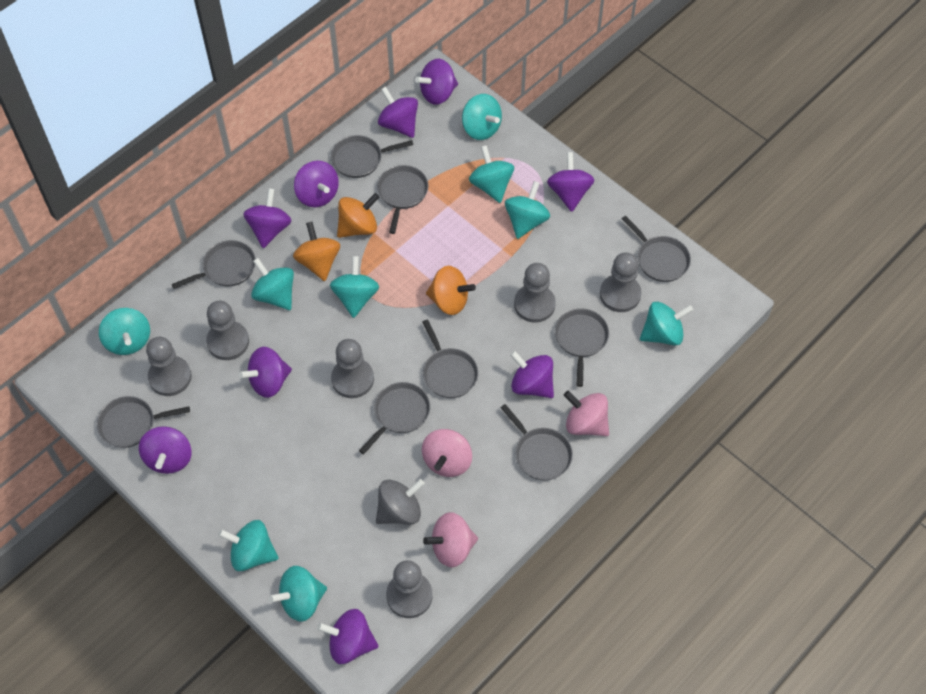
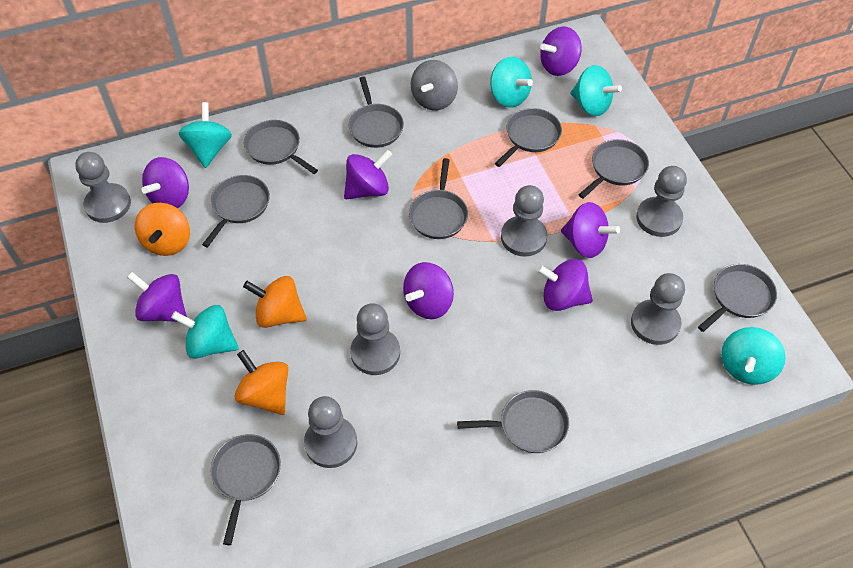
pink spinning top: 3 -> 0
purple spinning top: 9 -> 7
turquoise spinning top: 9 -> 5

